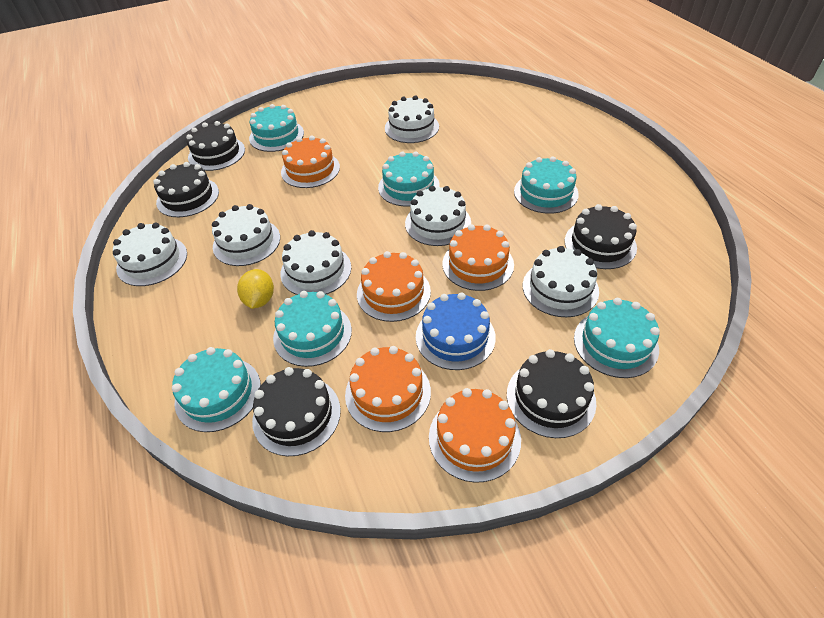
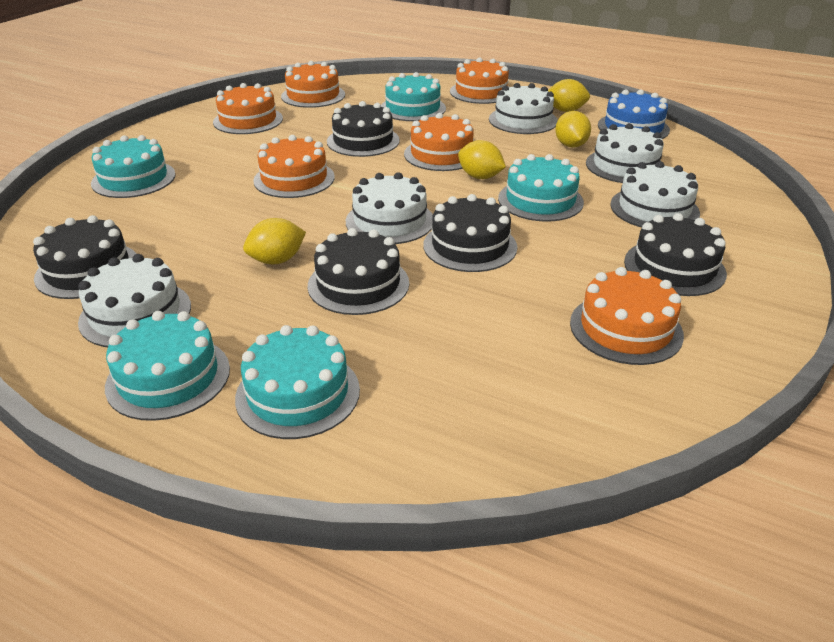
orange cake: 5 -> 6
turquoise cake: 6 -> 5
white cake: 6 -> 5
yellow lemon: 1 -> 4

